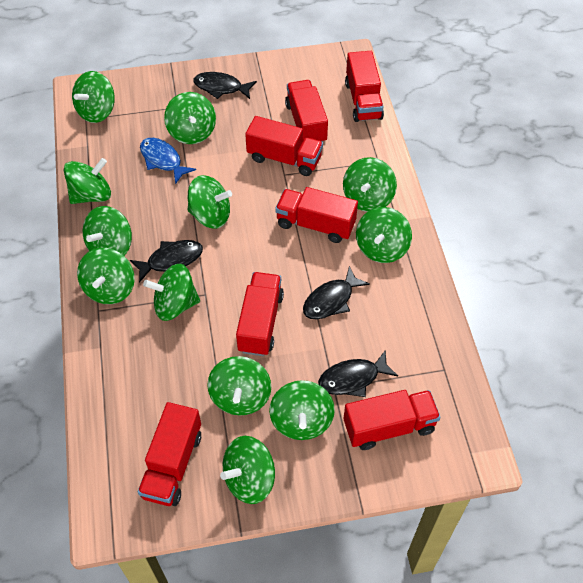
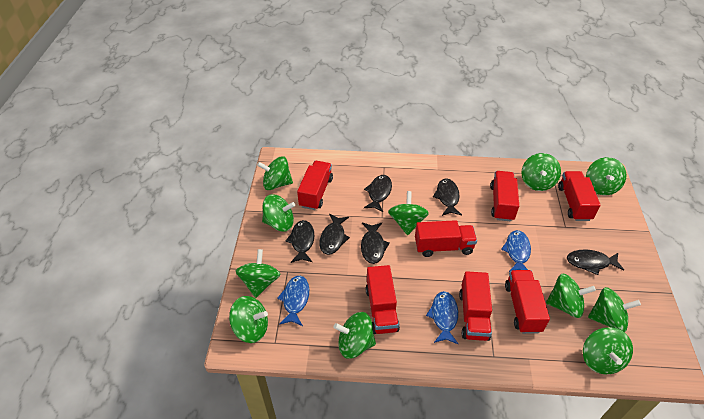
black fish: 4 -> 6
blue fish: 1 -> 3
green spinning top: 12 -> 11

